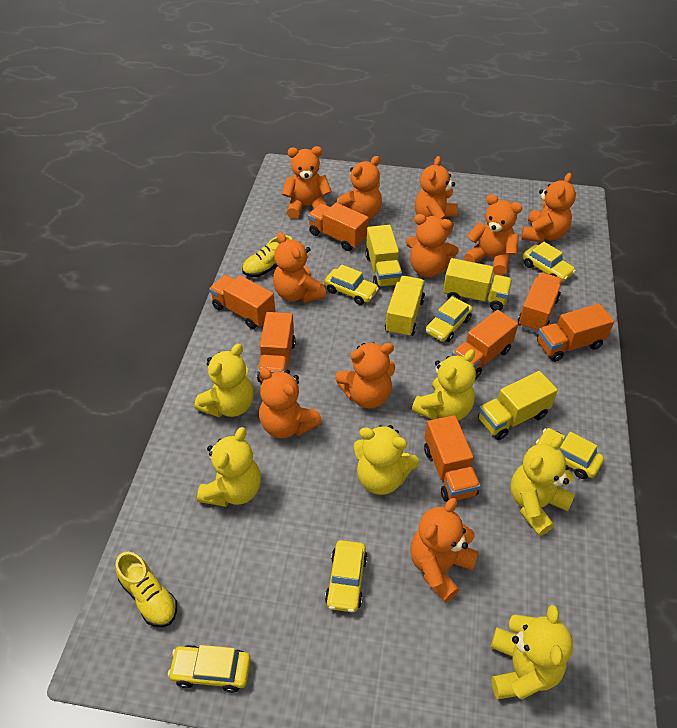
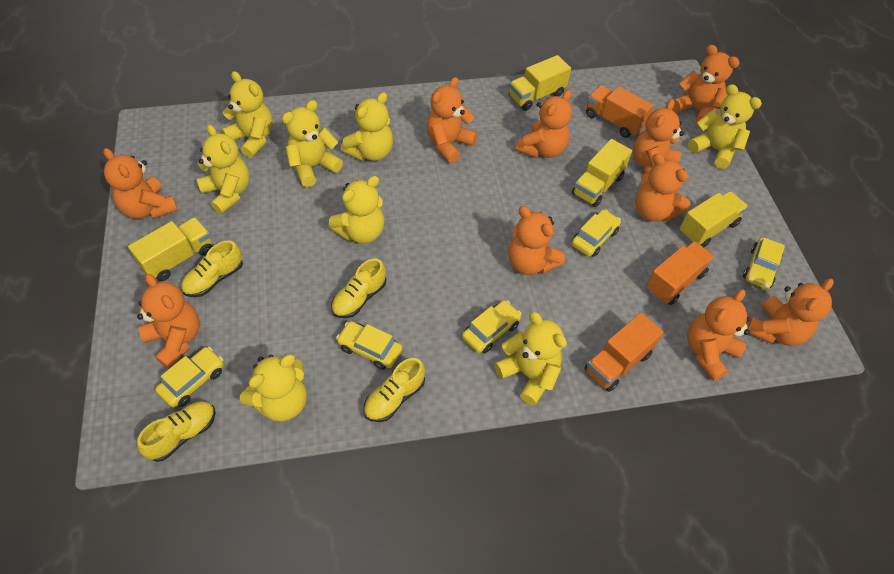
orange truck: 7 -> 3
yellow car: 6 -> 5
yellow shoe: 2 -> 4
yellow teddy bear: 6 -> 8

